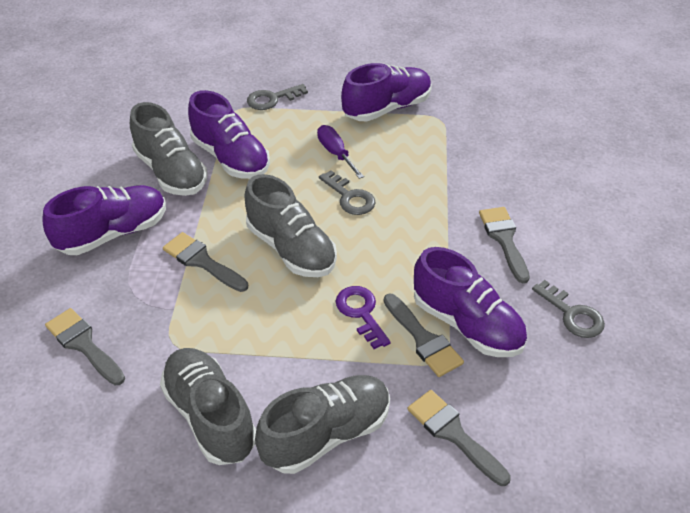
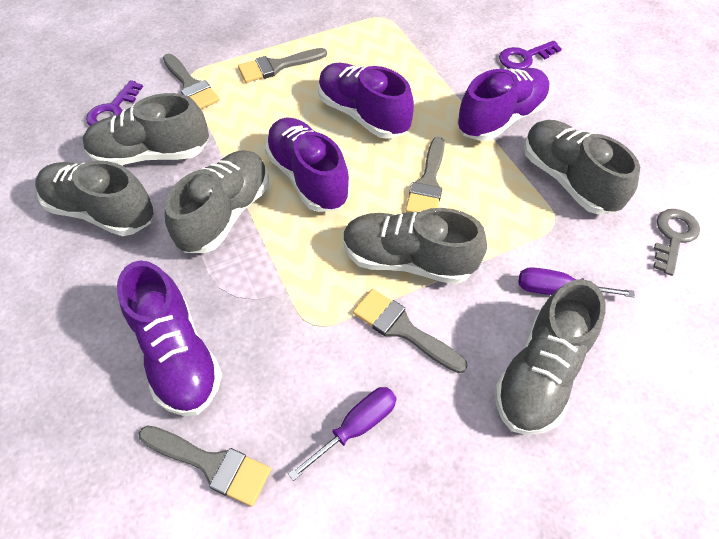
grey key: 3 -> 1
grey shoe: 4 -> 6
purple key: 1 -> 2
purple screwdriver: 1 -> 2

